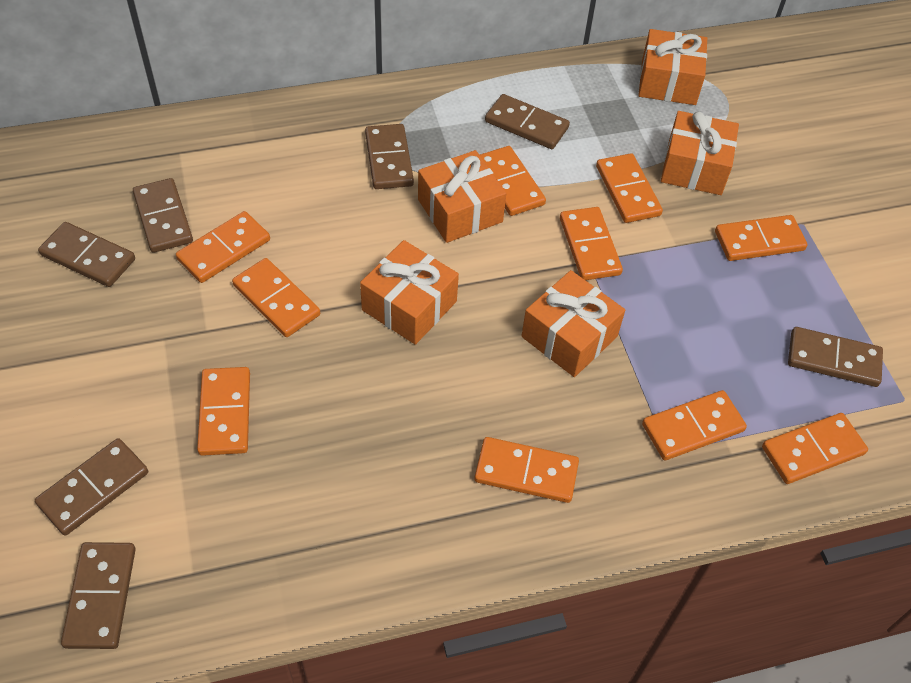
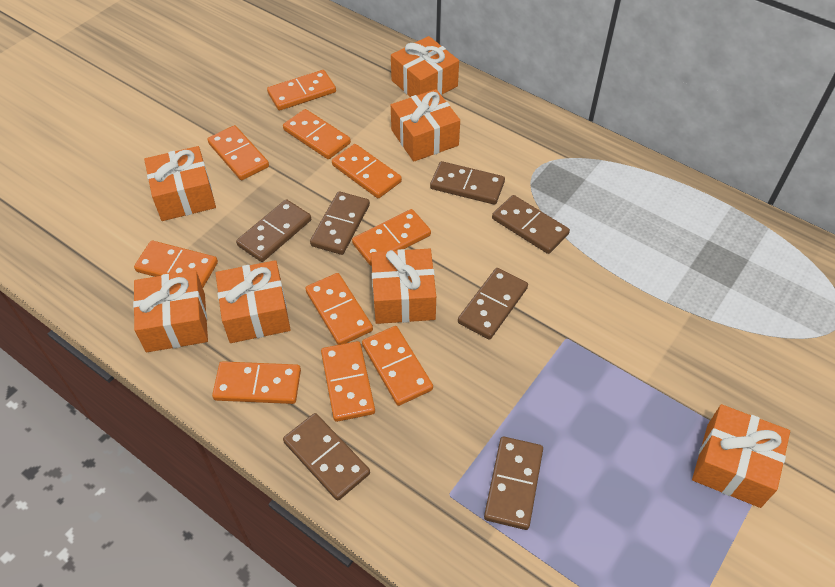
orange gift: 5 -> 7

